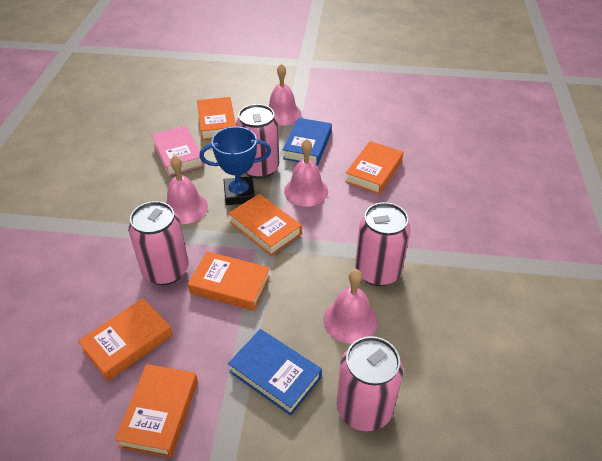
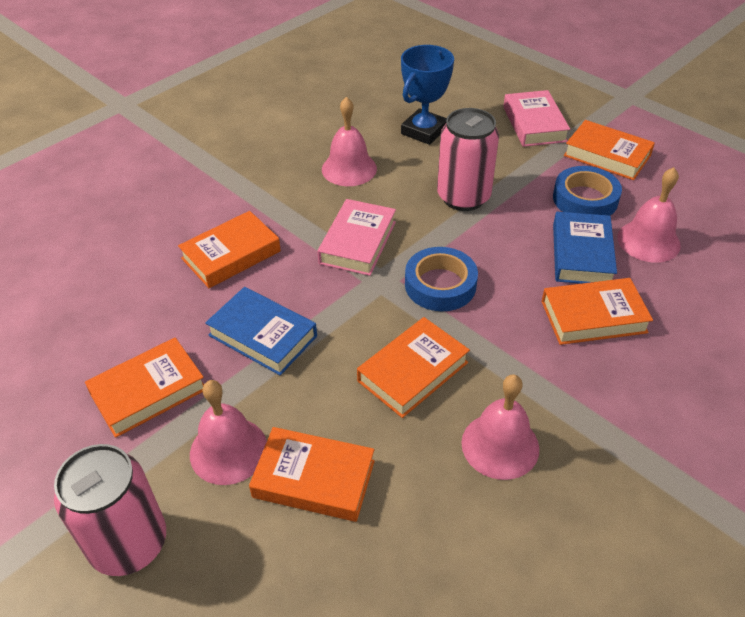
blue tape: 0 -> 2
pink book: 1 -> 2
pink can: 4 -> 2

